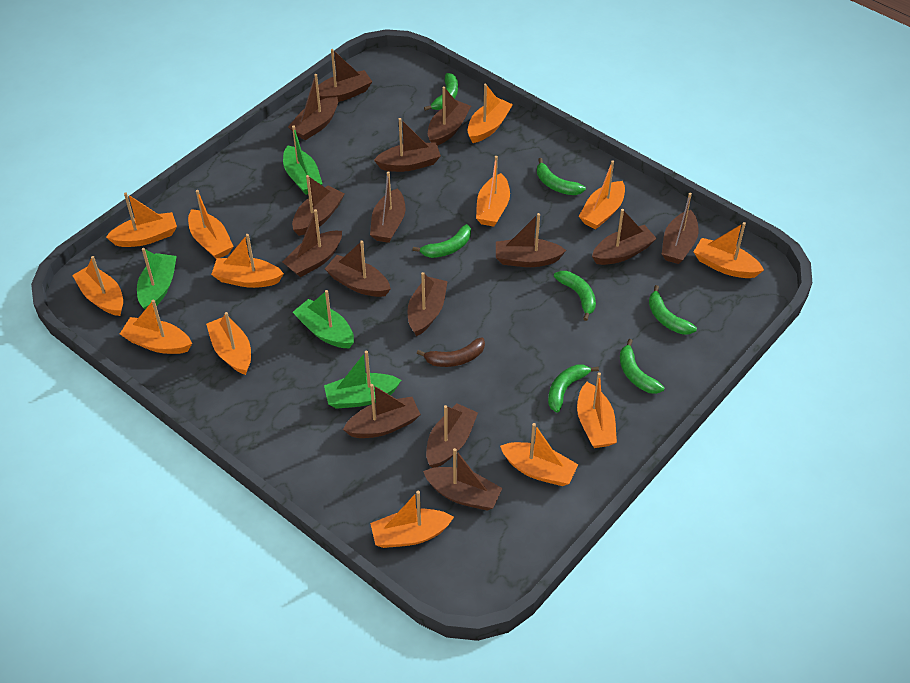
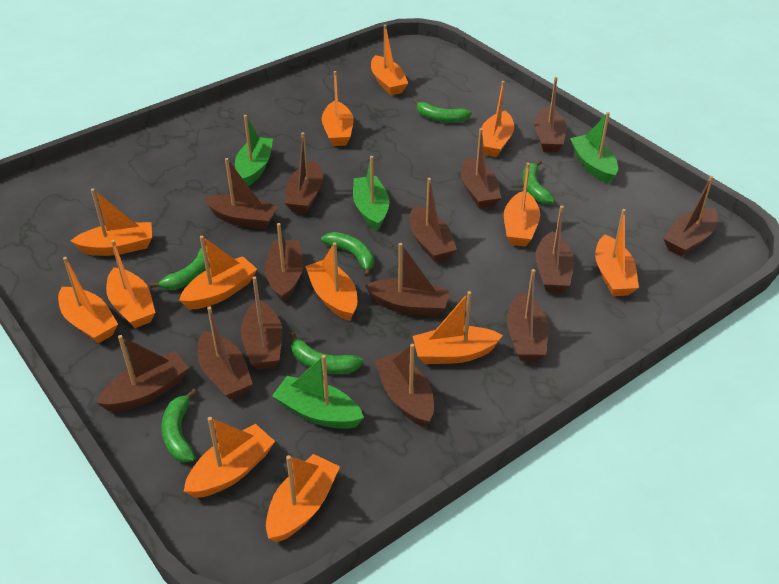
brown banana: 1 -> 0
brown boat: 15 -> 14
green banana: 7 -> 6

